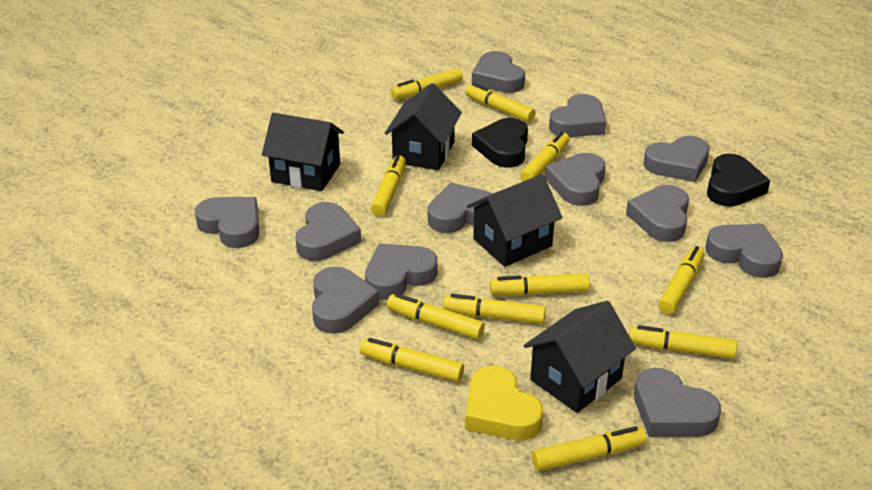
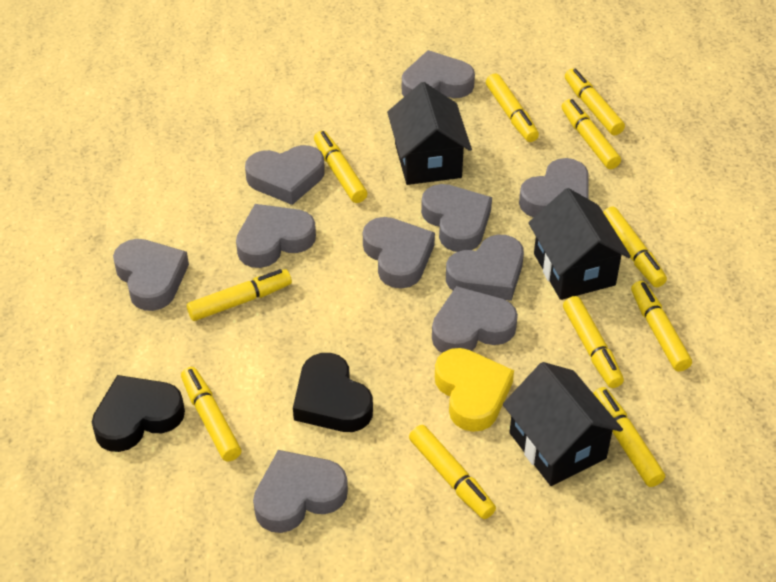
black house: 4 -> 3
grey heart: 12 -> 10

